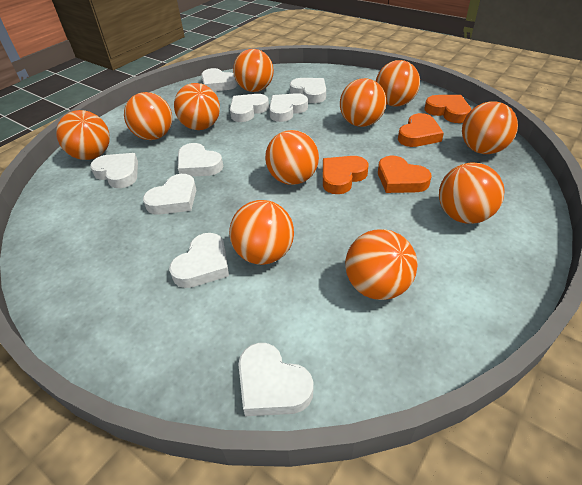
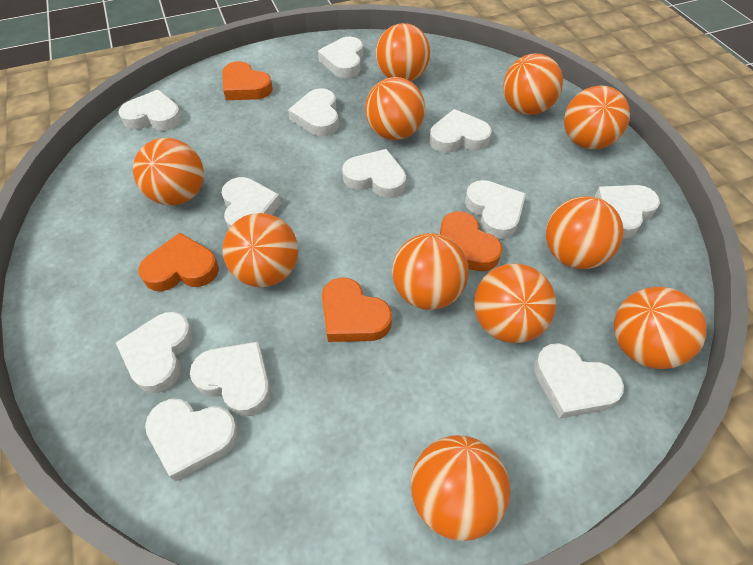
white heart: 9 -> 12

